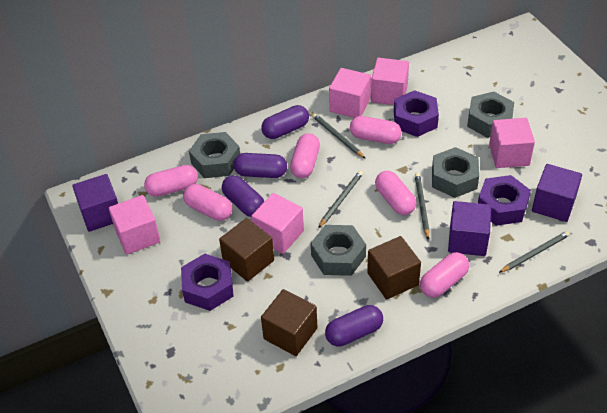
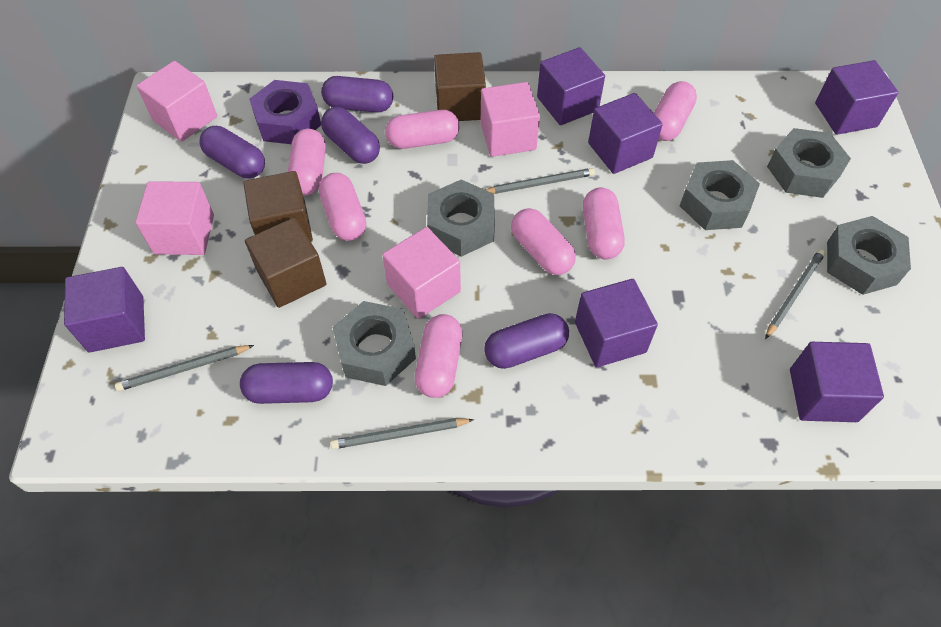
grey nut: 4 -> 5
pink capsule: 6 -> 7
pink cube: 5 -> 4
purple capsule: 4 -> 5
purple cube: 3 -> 6
purple nut: 3 -> 1

